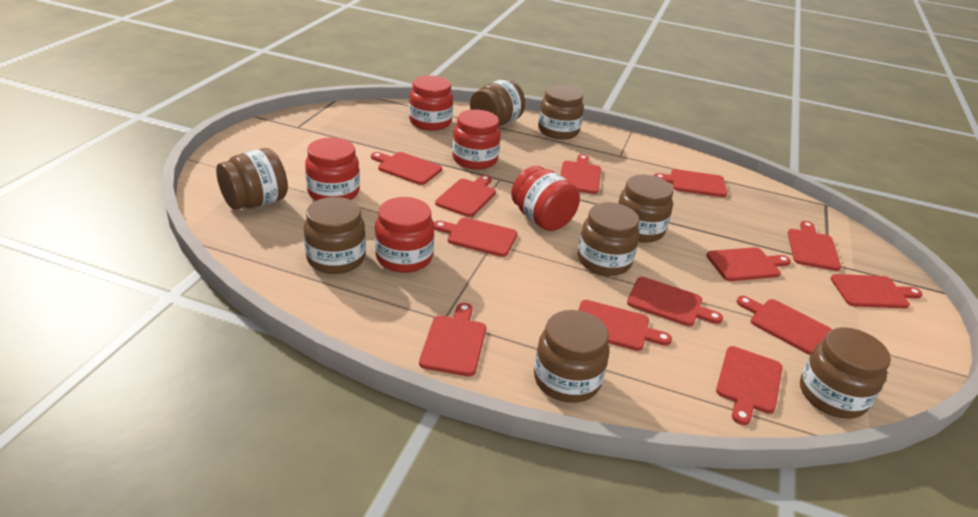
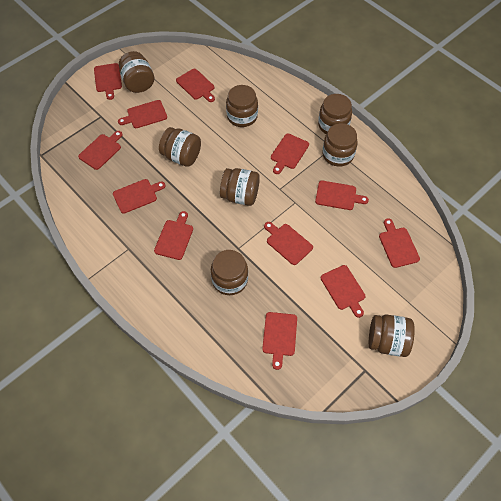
red cutting board: 13 -> 12
red jar: 5 -> 0

